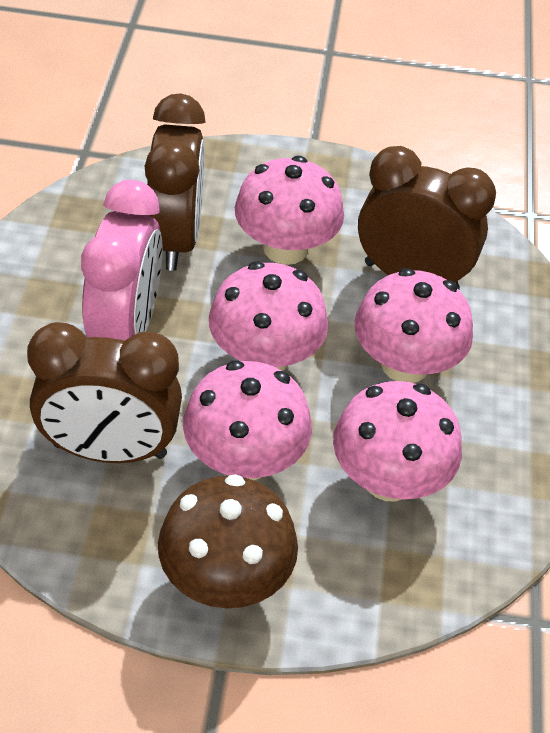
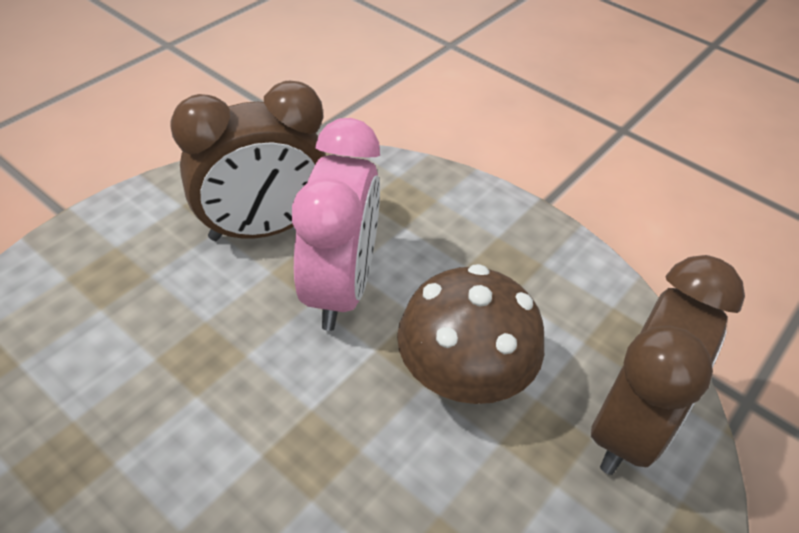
brown clock: 3 -> 2
pink mushroom: 5 -> 0

